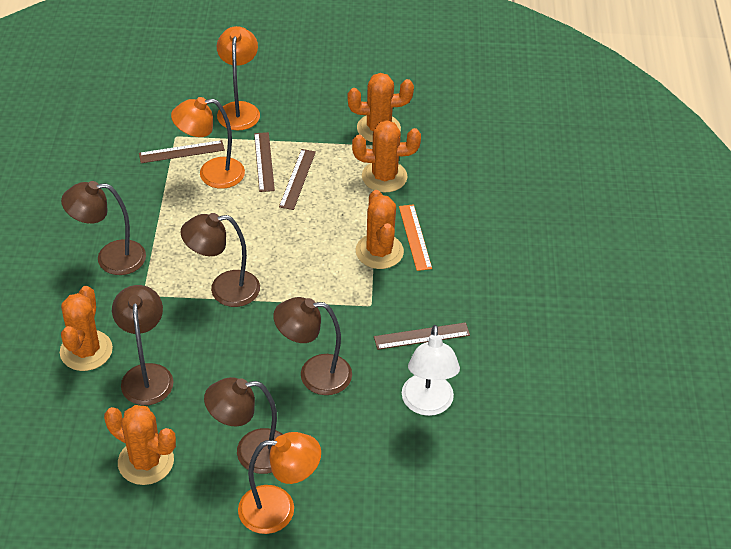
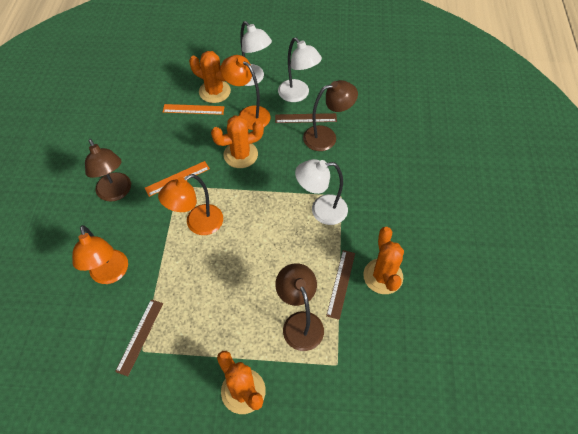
brown lamp: 5 -> 3
brown ruler: 4 -> 3
orange cactus: 5 -> 4
orange ruler: 1 -> 2
white lamp: 1 -> 3

